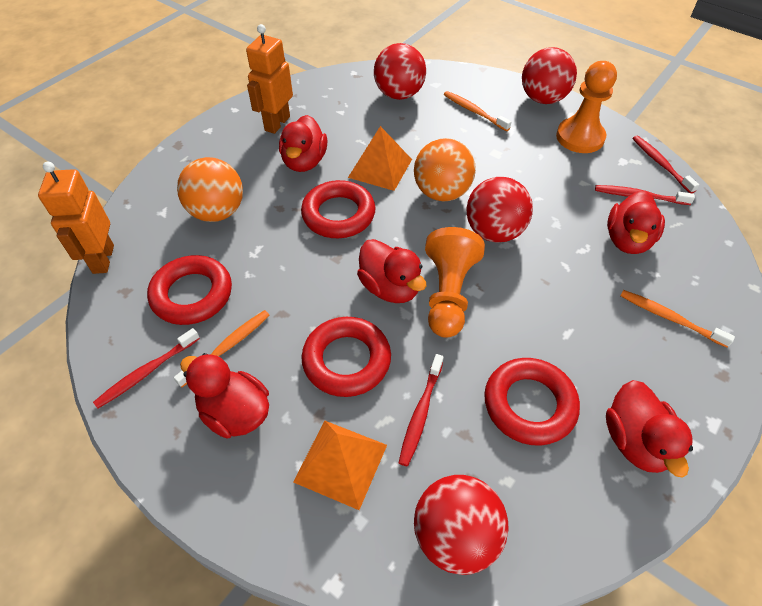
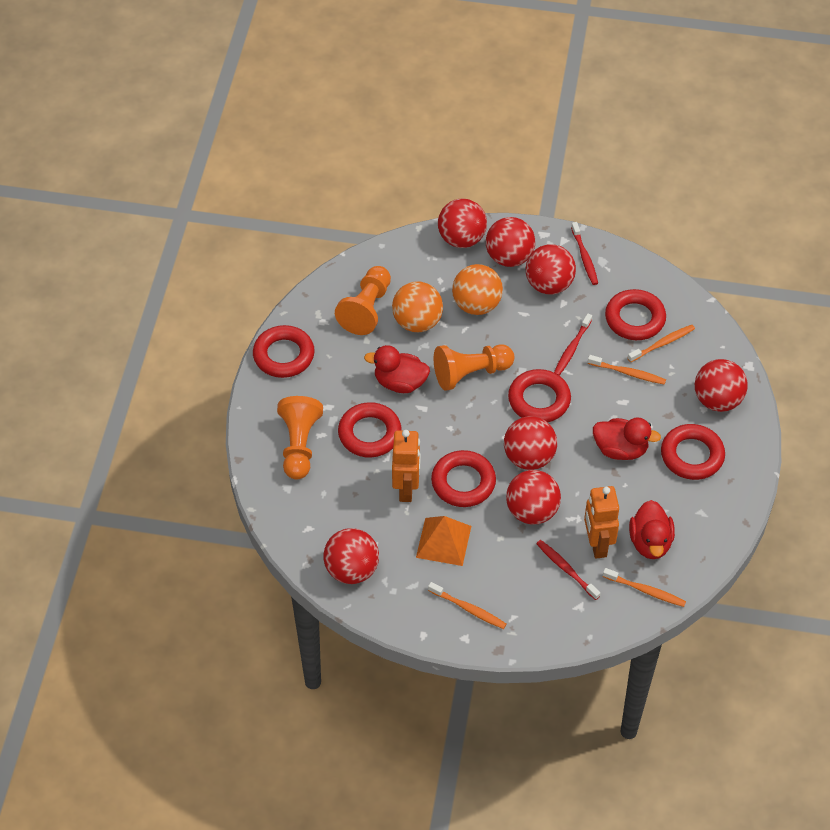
orange pawn: 2 -> 3
orange pyramid: 2 -> 1
orange toothbrush: 3 -> 4
red ball: 4 -> 7
red duck: 5 -> 3
red ring: 4 -> 6
red toothbrush: 4 -> 3

